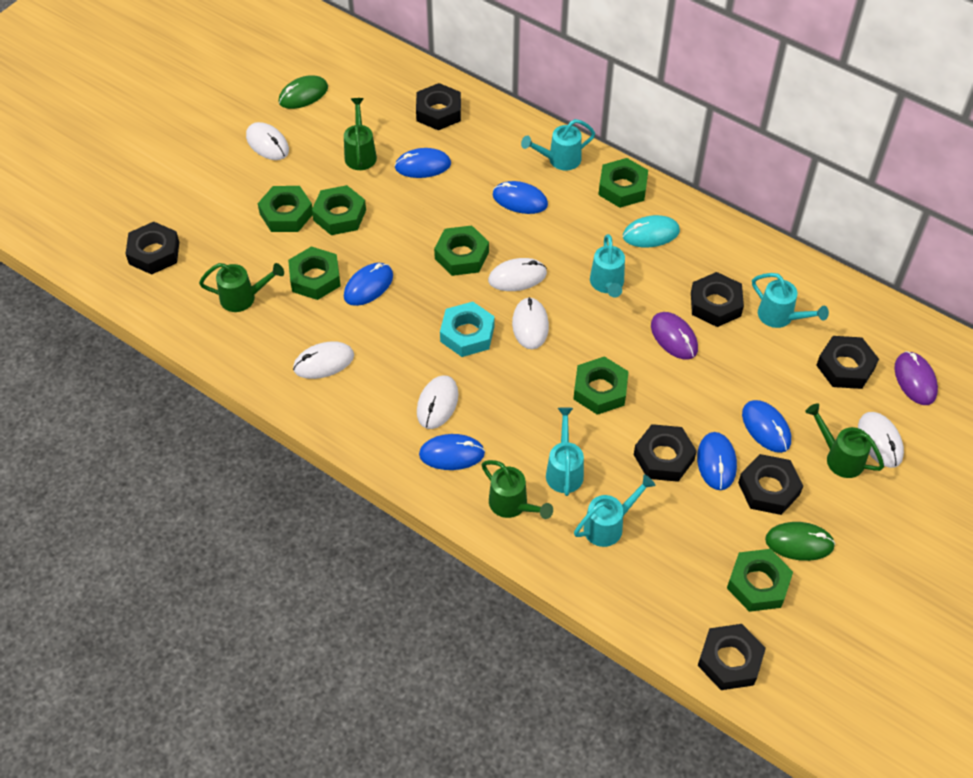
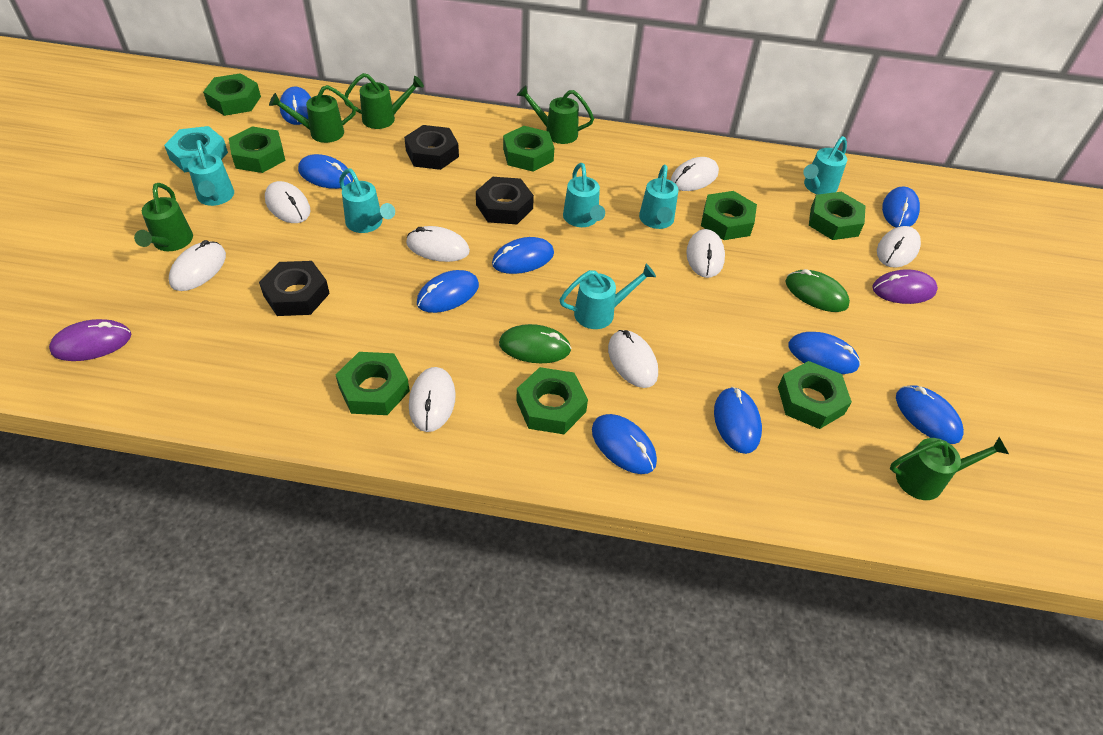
black nut: 7 -> 3
blue mouse: 6 -> 9
green nut: 7 -> 8
green watering can: 4 -> 5
turquoise mouse: 1 -> 0
turquoise watering can: 5 -> 6
white mouse: 6 -> 8

